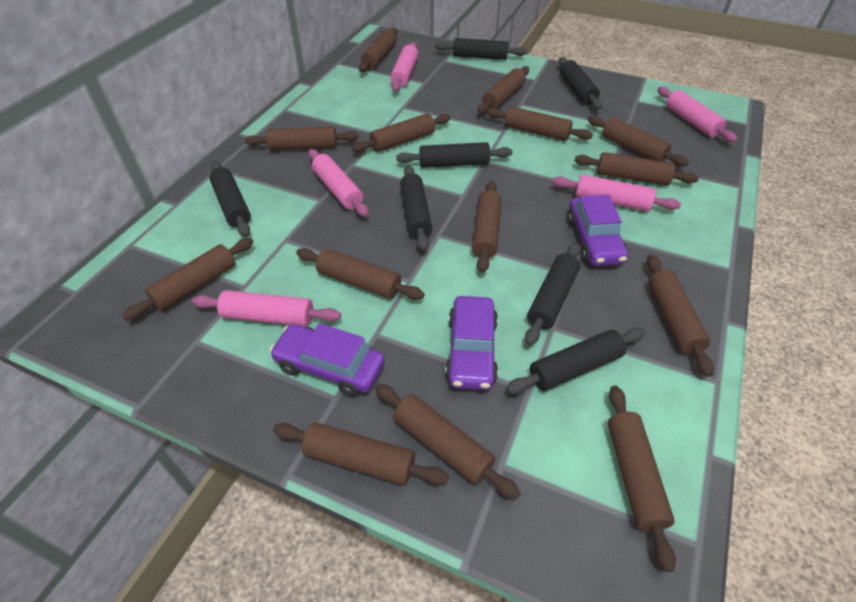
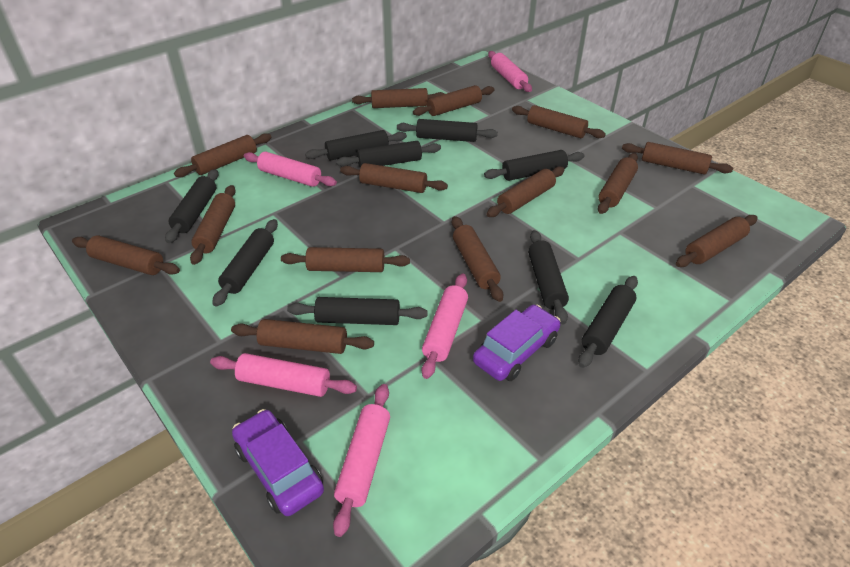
black rolling pin: 7 -> 9
purple car: 3 -> 2

